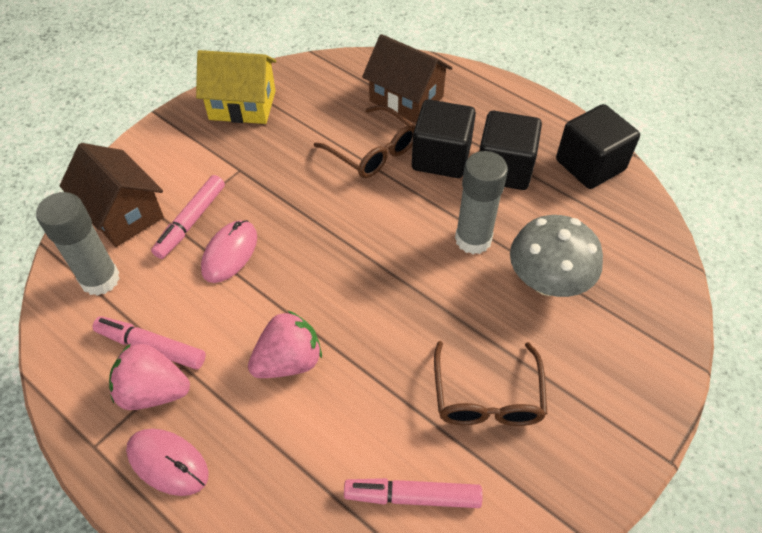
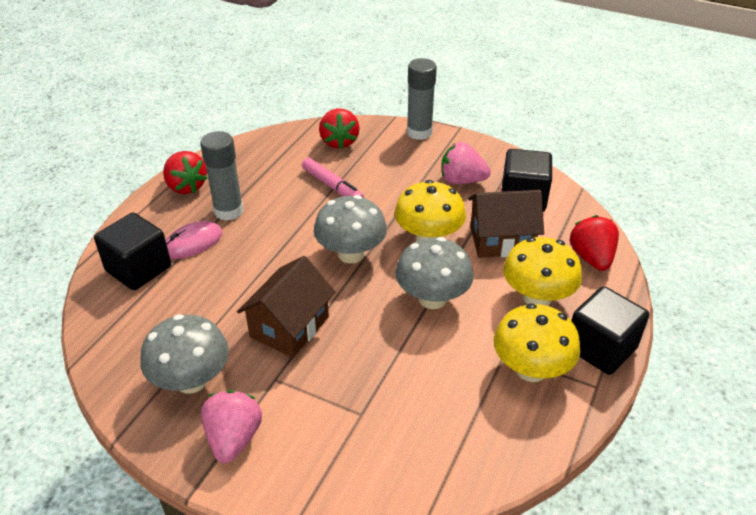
brown glasses: 2 -> 0
grey mushroom: 1 -> 3
pink marker: 3 -> 1
pink mouse: 2 -> 1
red strawberry: 0 -> 3
yellow house: 1 -> 0
yellow mushroom: 0 -> 3

